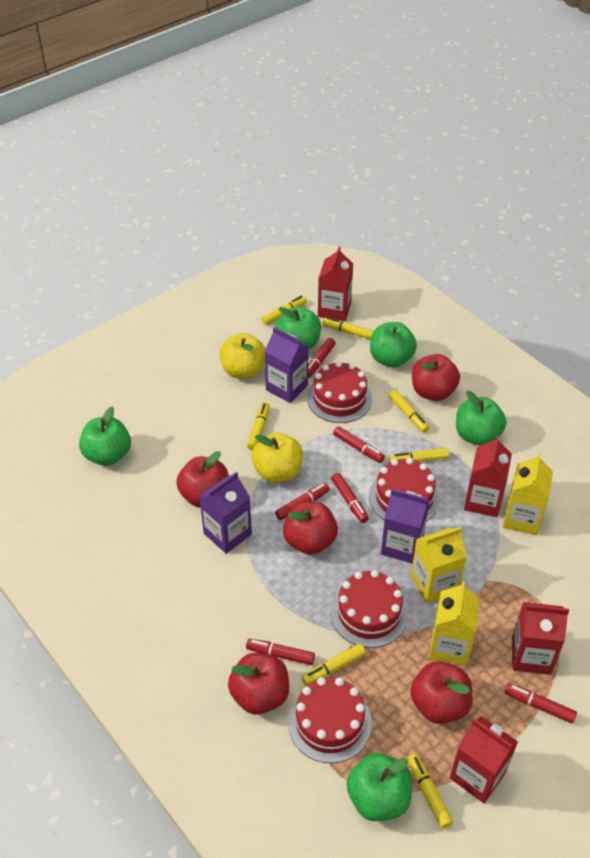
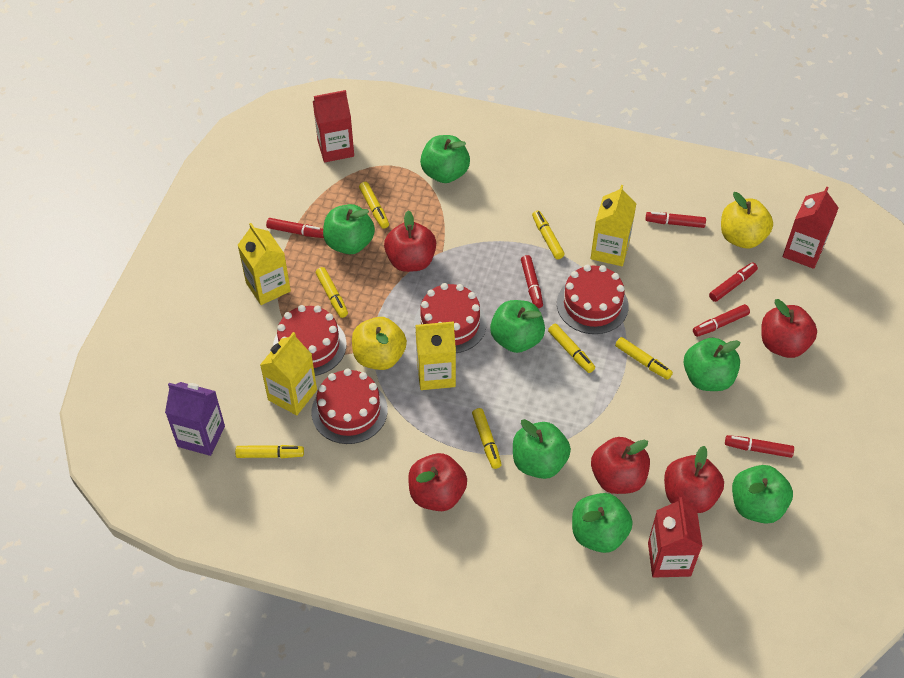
green apple: 5 -> 7
purple carton: 3 -> 1
red carton: 4 -> 3
yellow carton: 3 -> 4

